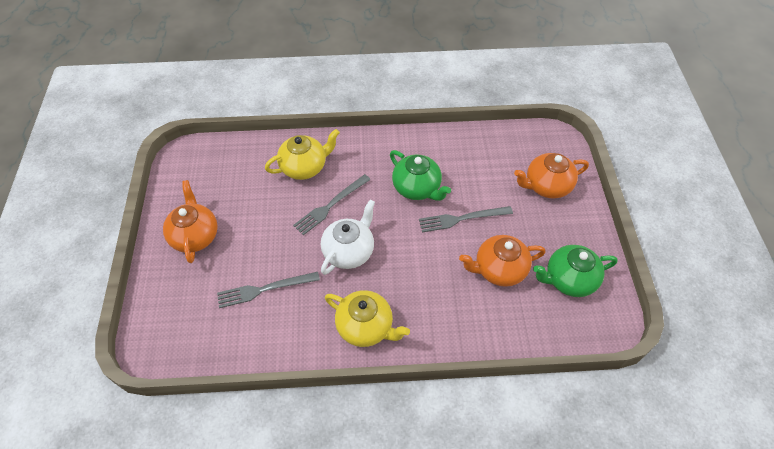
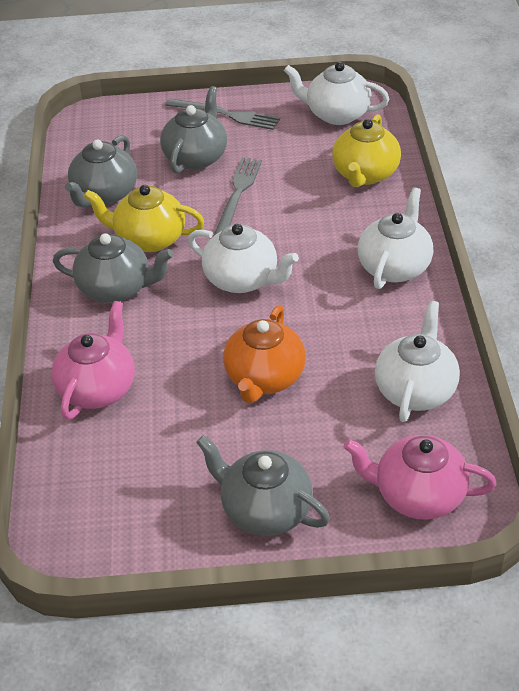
green teapot: 2 -> 0
grey fork: 3 -> 2
grey teapot: 0 -> 4
orange teapot: 3 -> 1
pink teapot: 0 -> 2
white teapot: 1 -> 4

